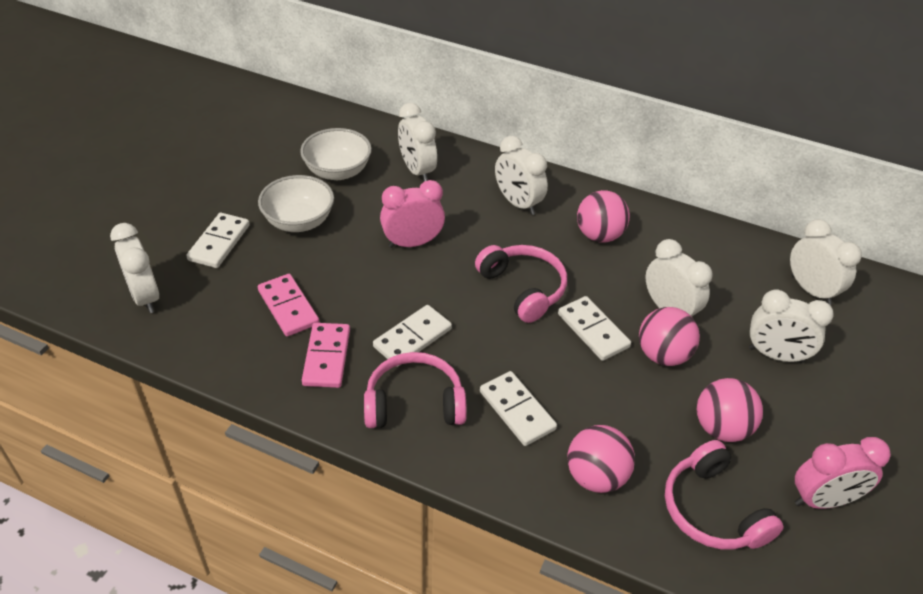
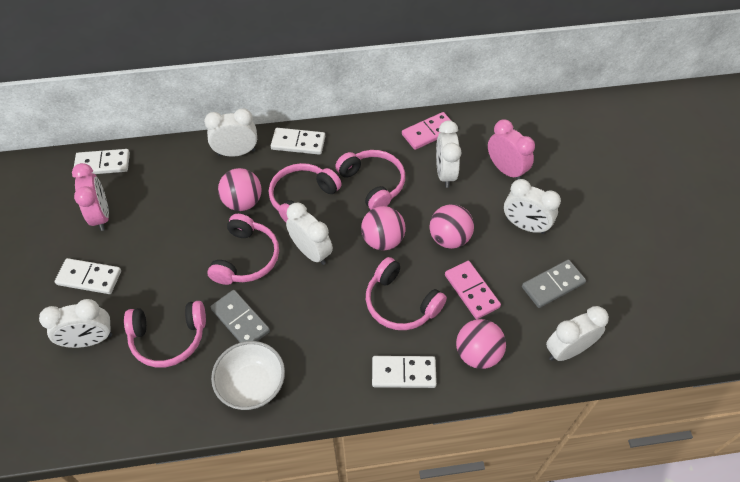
grey domino: 0 -> 2
pink headphones: 3 -> 5
white bowl: 2 -> 1

